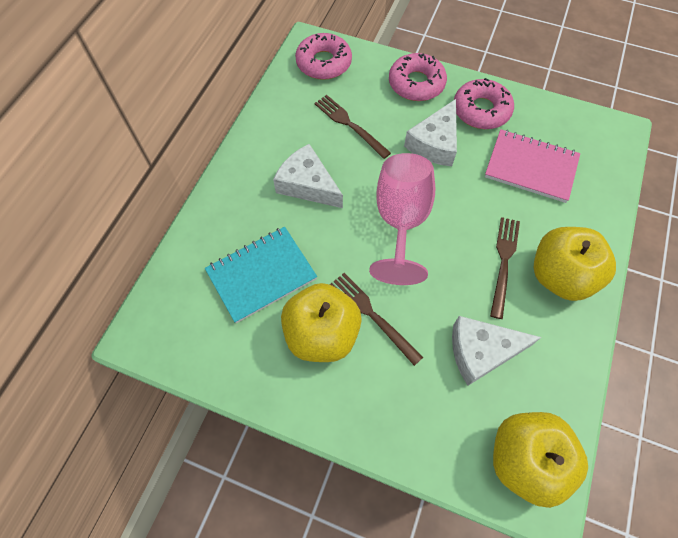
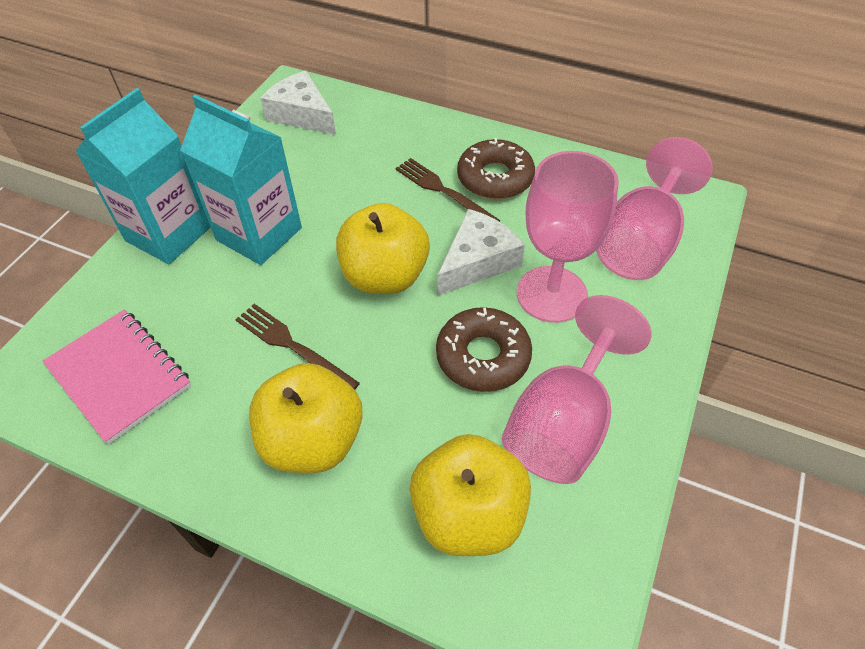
brown donut: 0 -> 2
brown fork: 3 -> 2
pink donut: 3 -> 0
pink goblet: 1 -> 3
turquoise carton: 0 -> 2
turquoise notebook: 1 -> 0
white cheese: 3 -> 2

